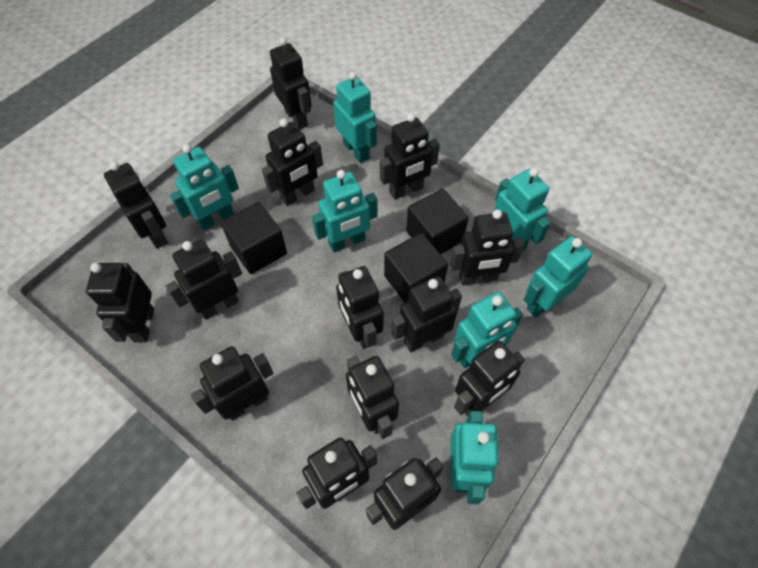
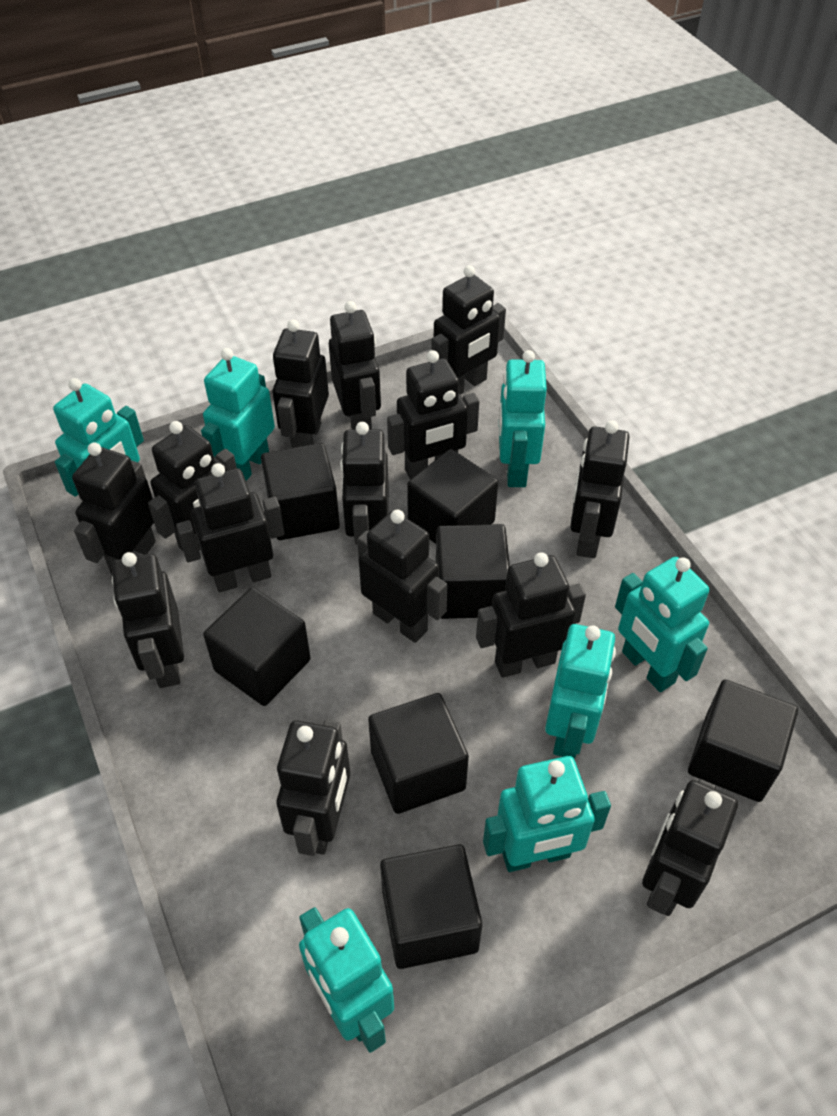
black cube: 3 -> 7

